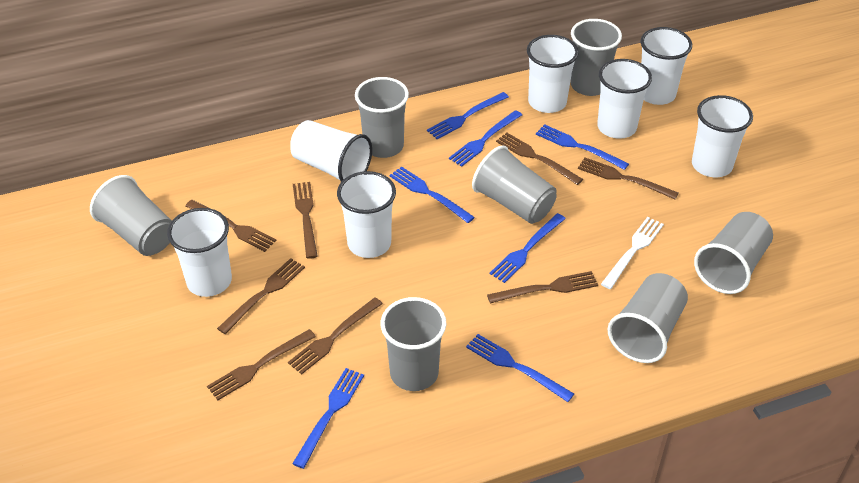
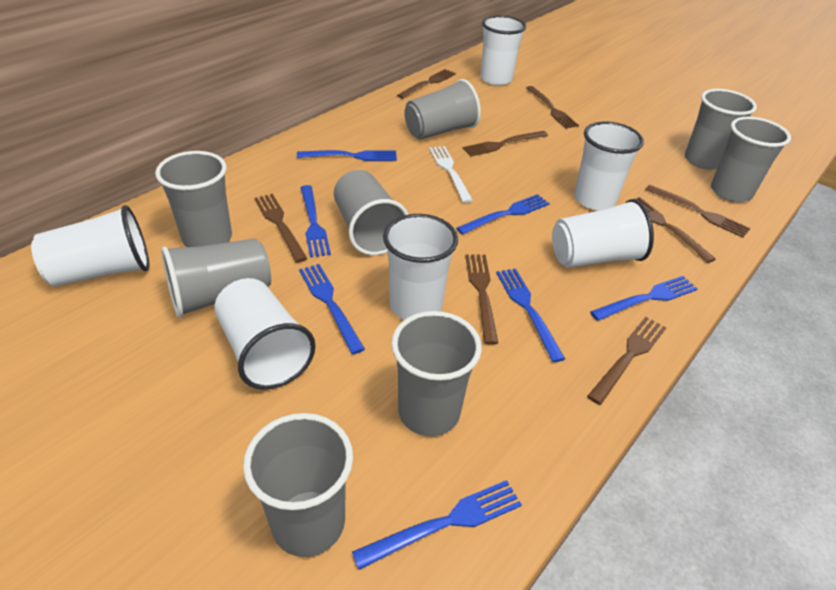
grey cup: 7 -> 8
white cup: 7 -> 6

